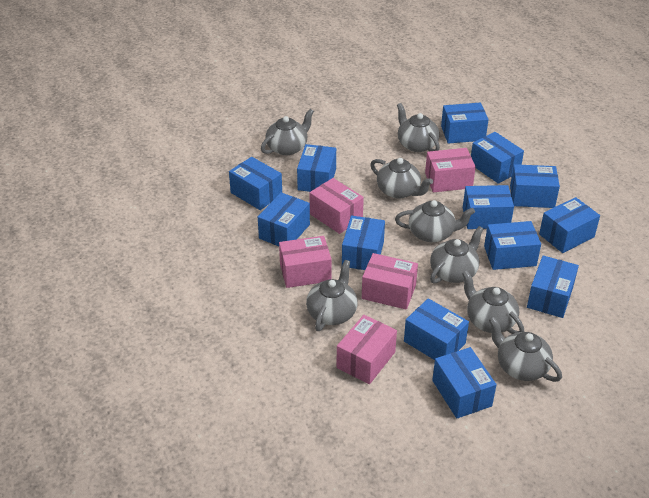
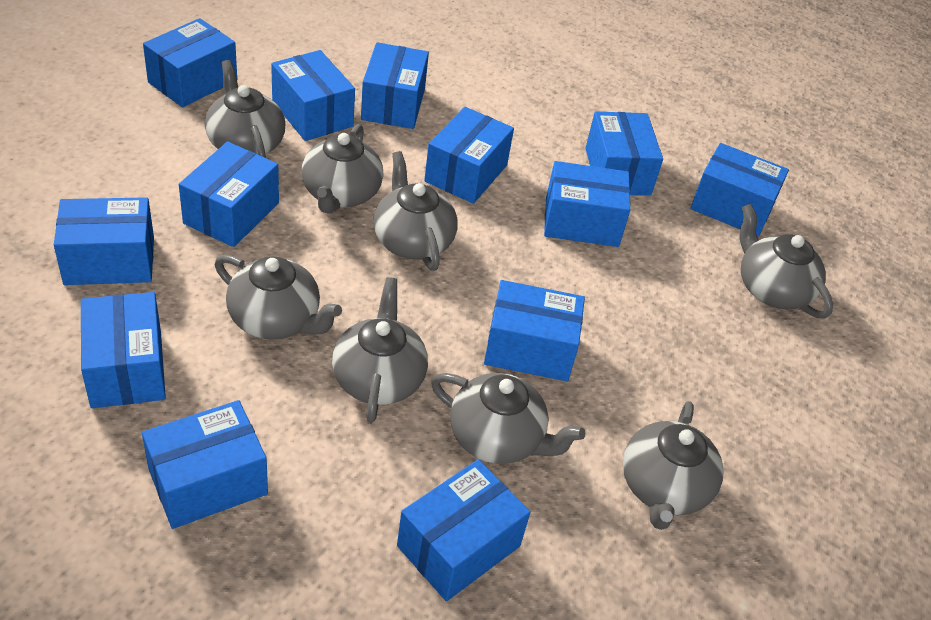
pink box: 5 -> 0

